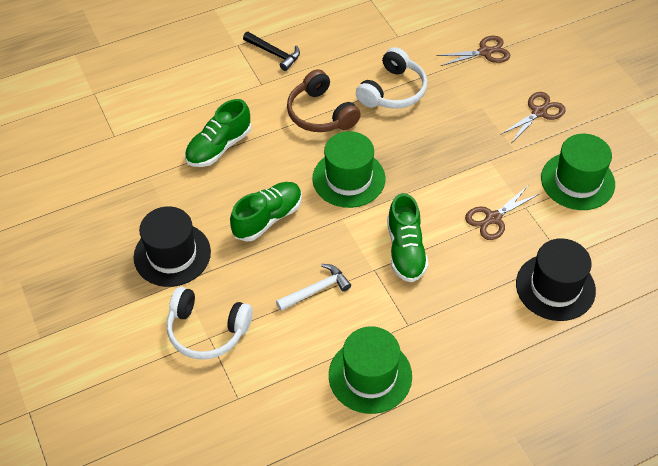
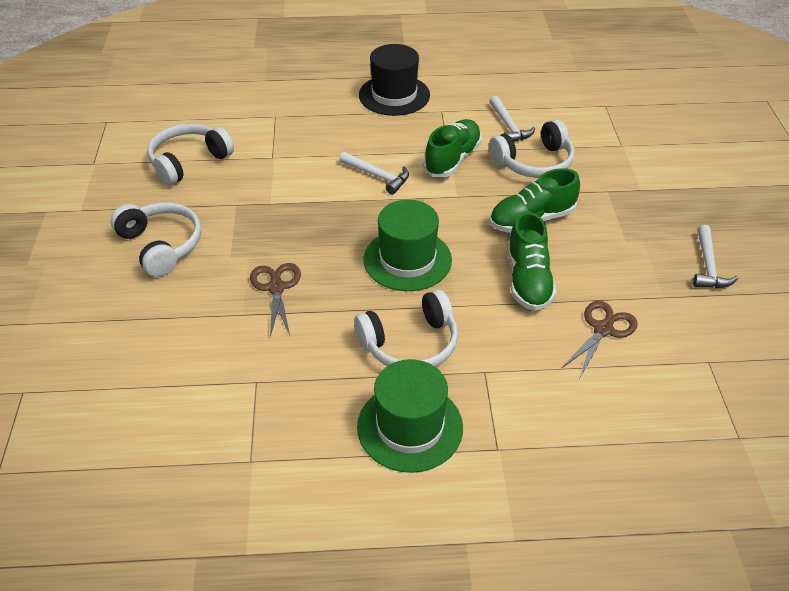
black hammer: 1 -> 0
black hat: 2 -> 1
brown headphones: 1 -> 0
brown scissors: 3 -> 2
green hat: 3 -> 2
white hammer: 1 -> 3
white headphones: 2 -> 4

